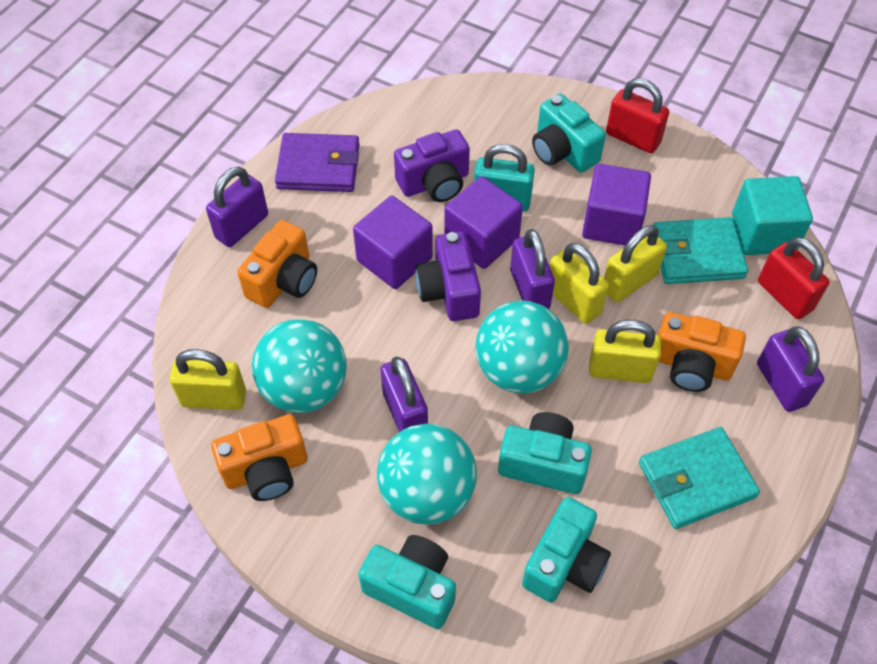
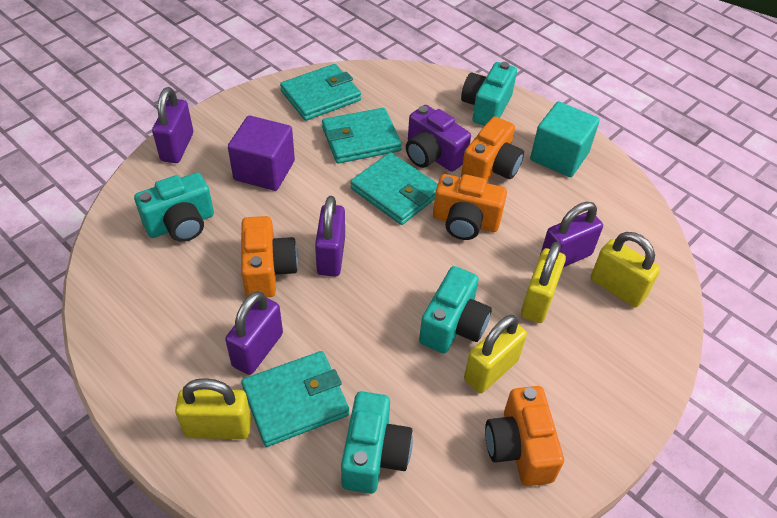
orange camera: 3 -> 4
purple camera: 2 -> 1
purple cube: 3 -> 1
purple wallet: 1 -> 0
red padlock: 2 -> 0
turquoise ball: 3 -> 0
turquoise padlock: 1 -> 0
turquoise wallet: 2 -> 4

